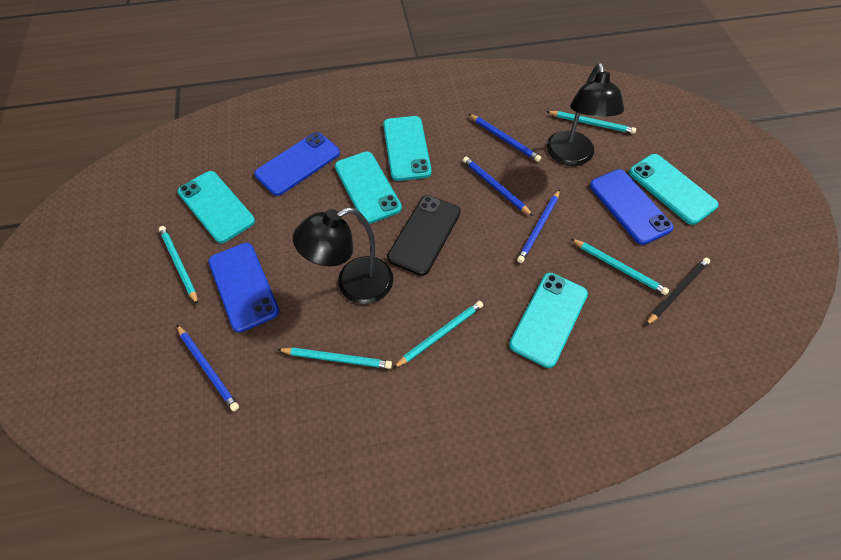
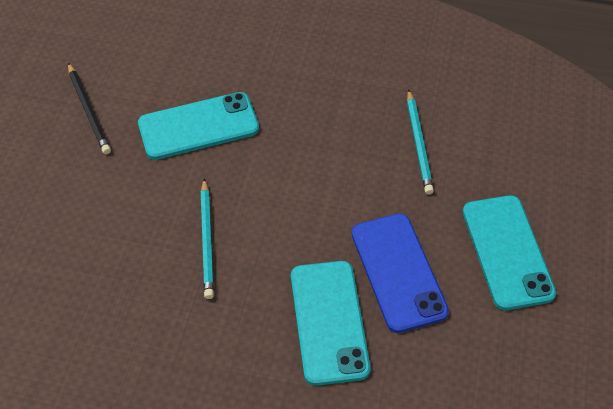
black lamp: 2 -> 0
black phone: 1 -> 0
blue pencil: 4 -> 0
blue phone: 3 -> 1
turquoise pencil: 5 -> 2
turquoise phone: 5 -> 3

